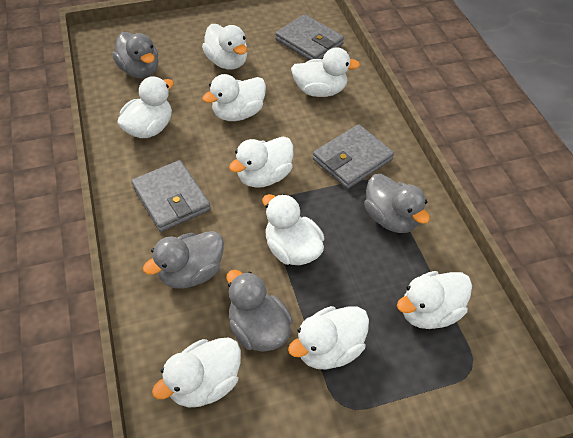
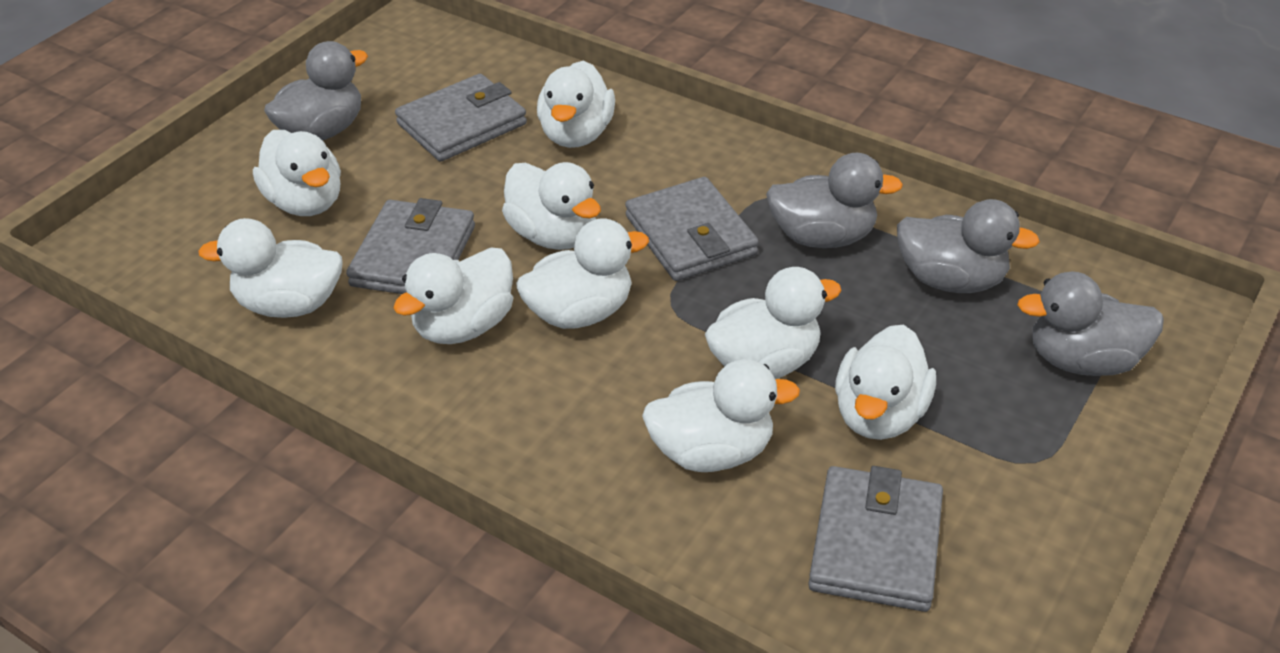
grey wallet: 3 -> 4

